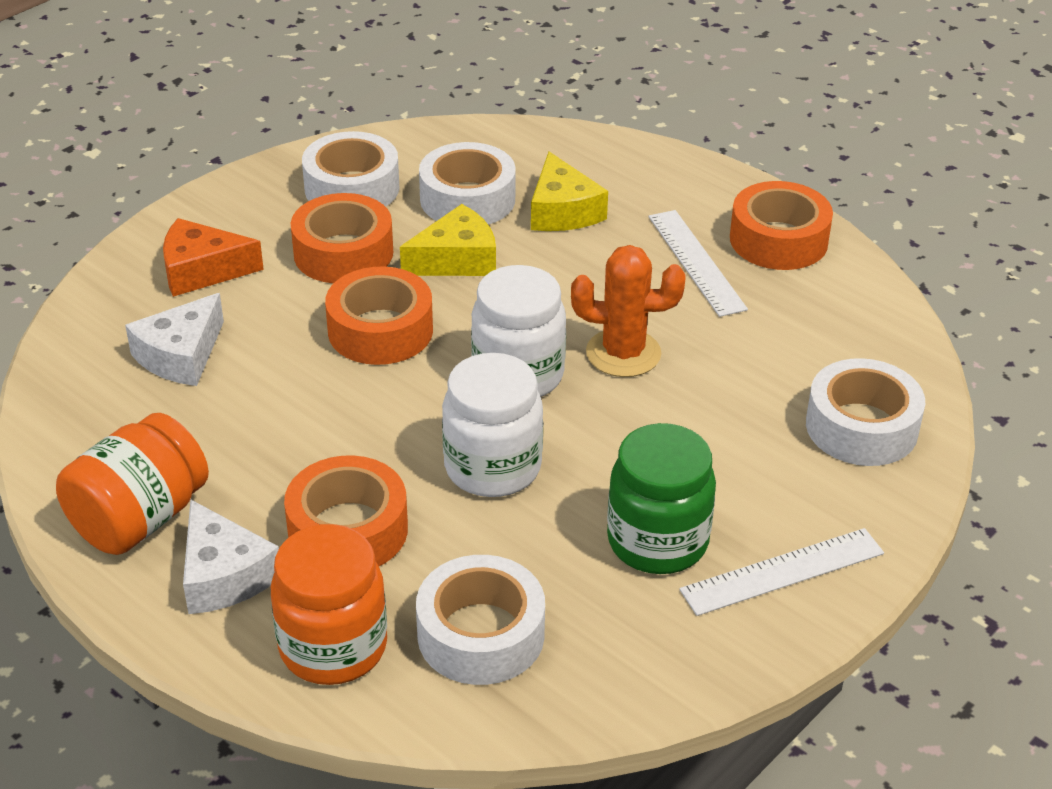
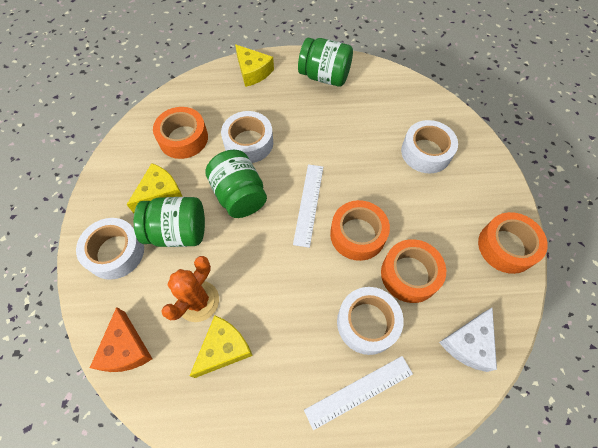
green jar: 1 -> 3
orange jar: 2 -> 0
white cheese: 2 -> 1
white jar: 2 -> 0
yellow cheese: 2 -> 3

